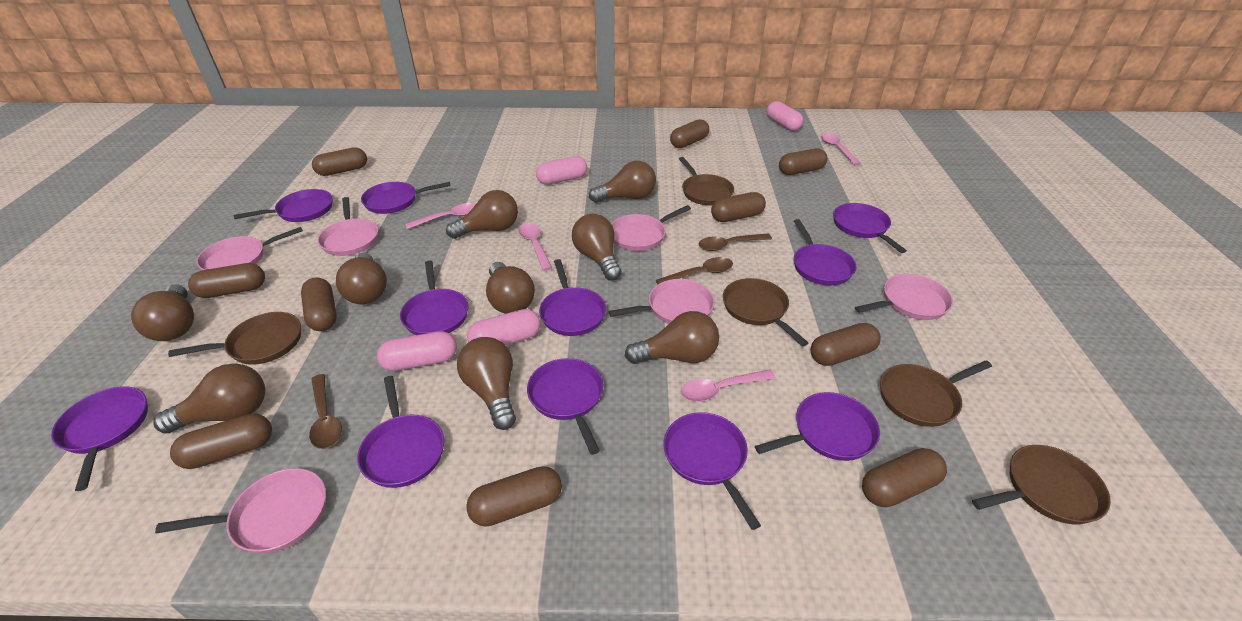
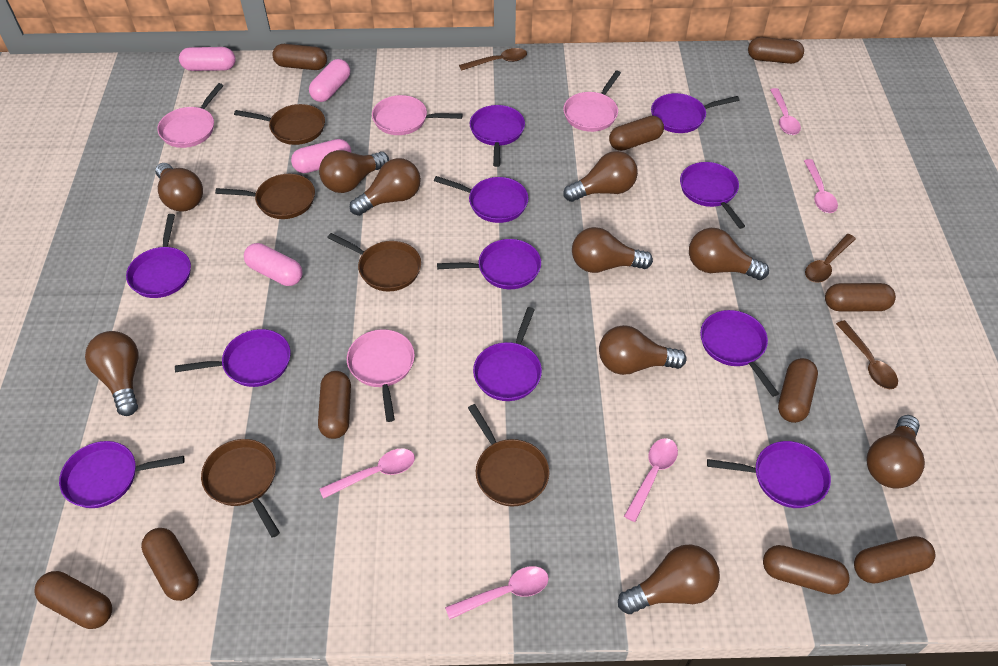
brown light bulb: 9 -> 10
pink pan: 6 -> 4
pink spoon: 4 -> 5

